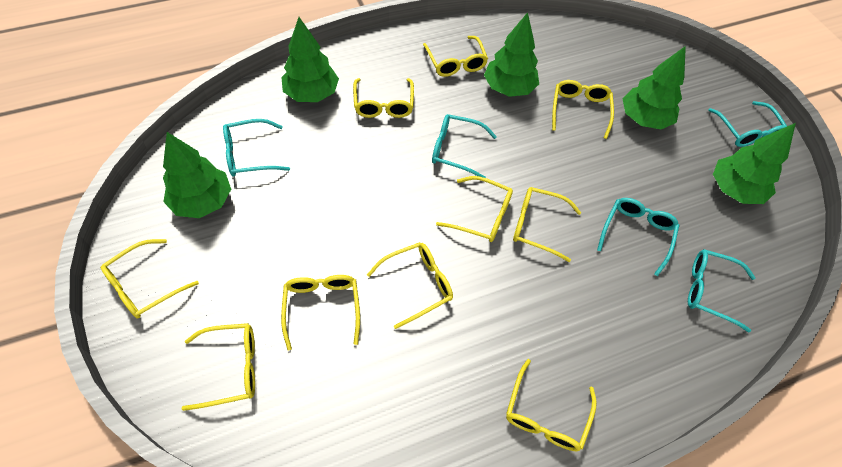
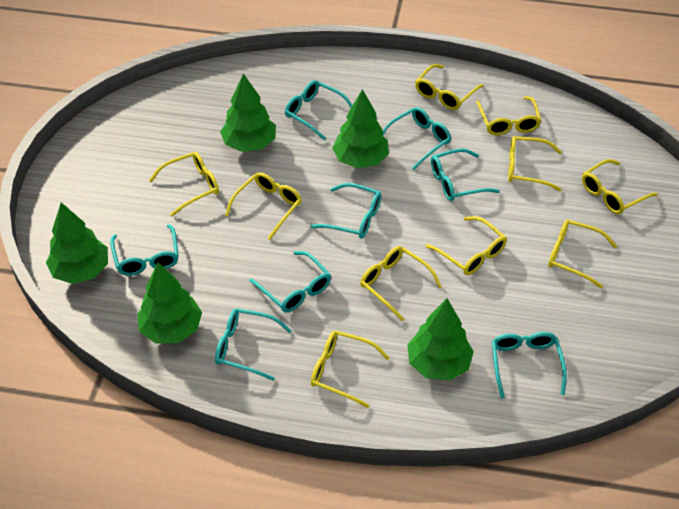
turquoise glasses: 5 -> 8

